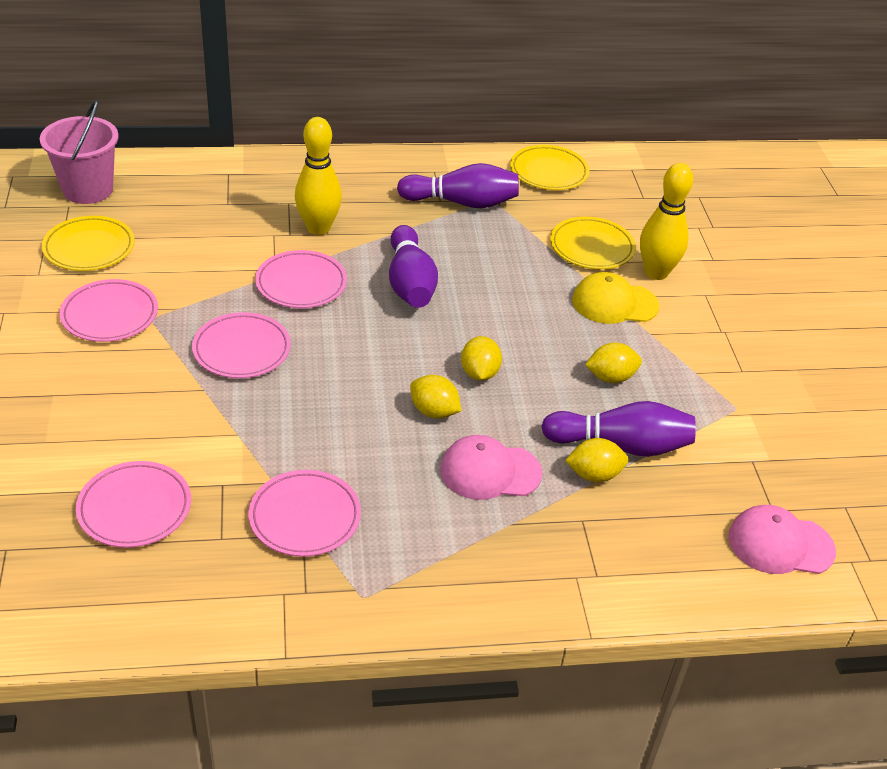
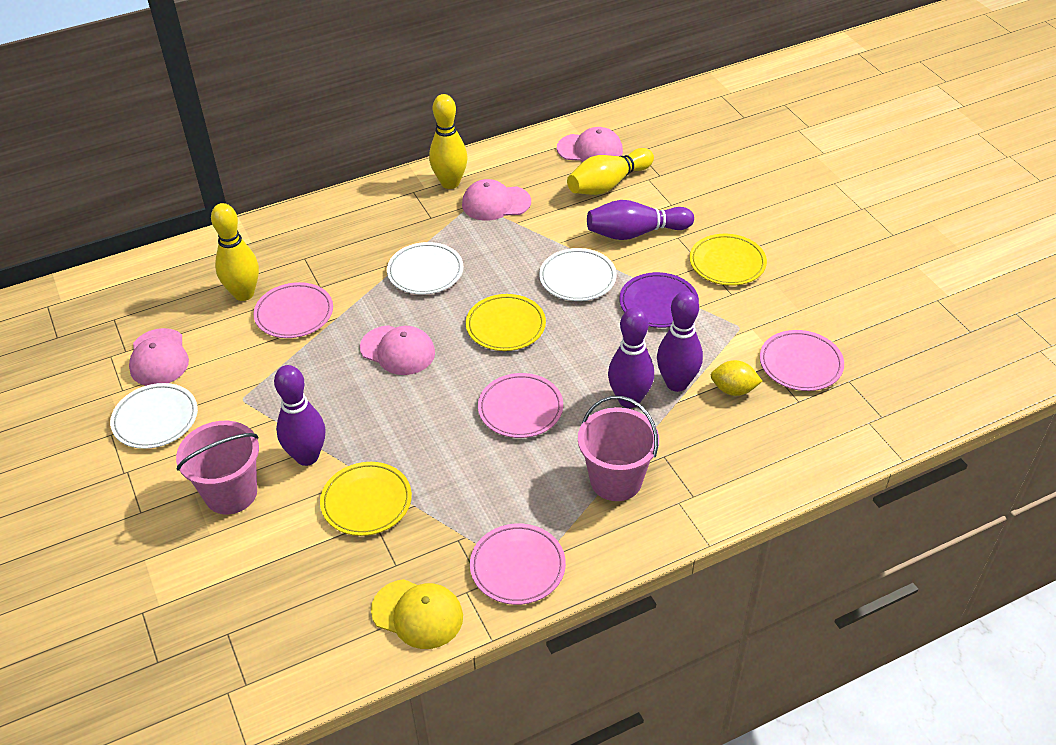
pink bucket: 1 -> 2
pink cap: 2 -> 4
pink plate: 5 -> 4
purple bowling pin: 3 -> 4
purple plate: 0 -> 1
white plate: 0 -> 3
yellow bowling pin: 2 -> 3
yellow lemon: 4 -> 1

